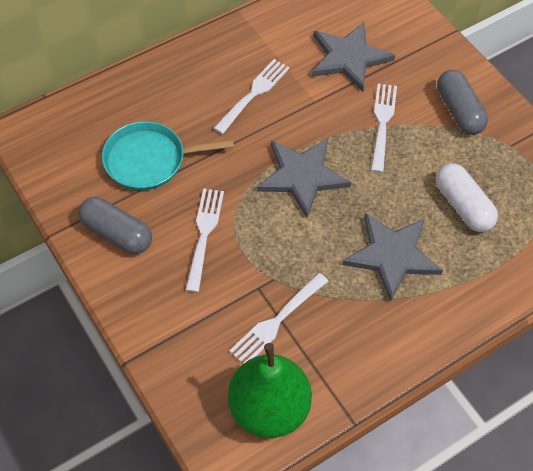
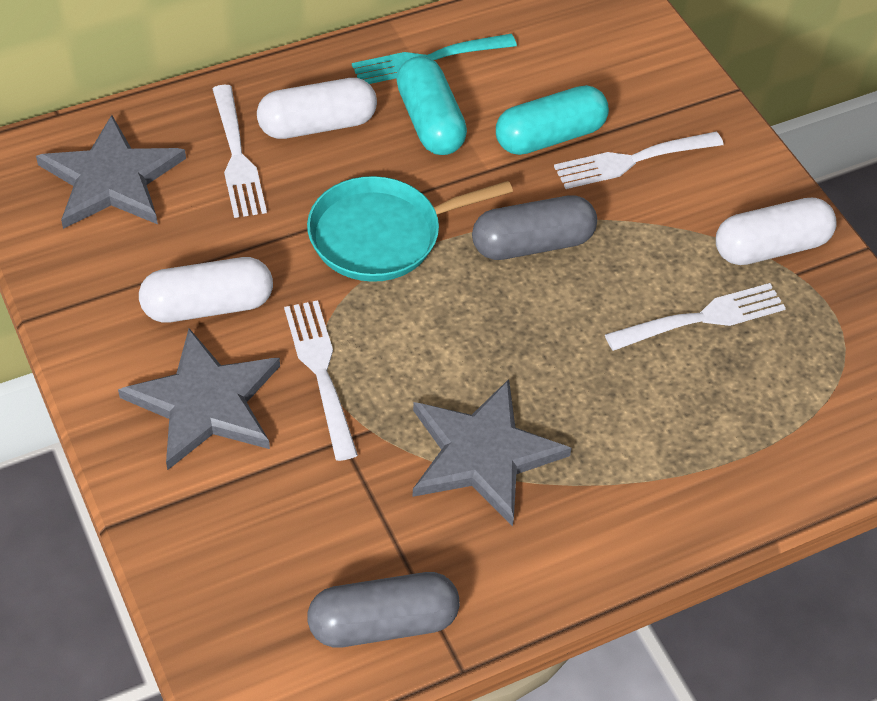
green pear: 1 -> 0
turquoise capsule: 0 -> 2
turquoise fork: 0 -> 1
white capsule: 1 -> 3

